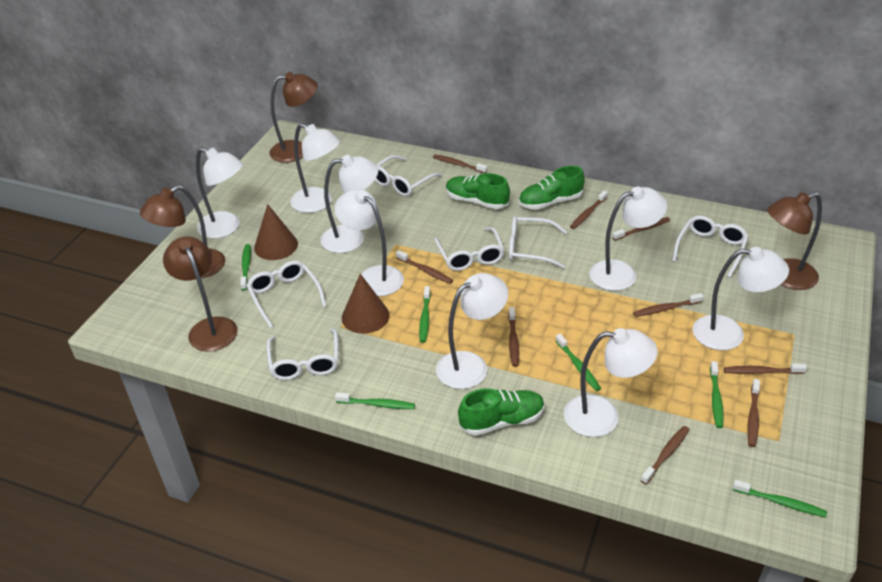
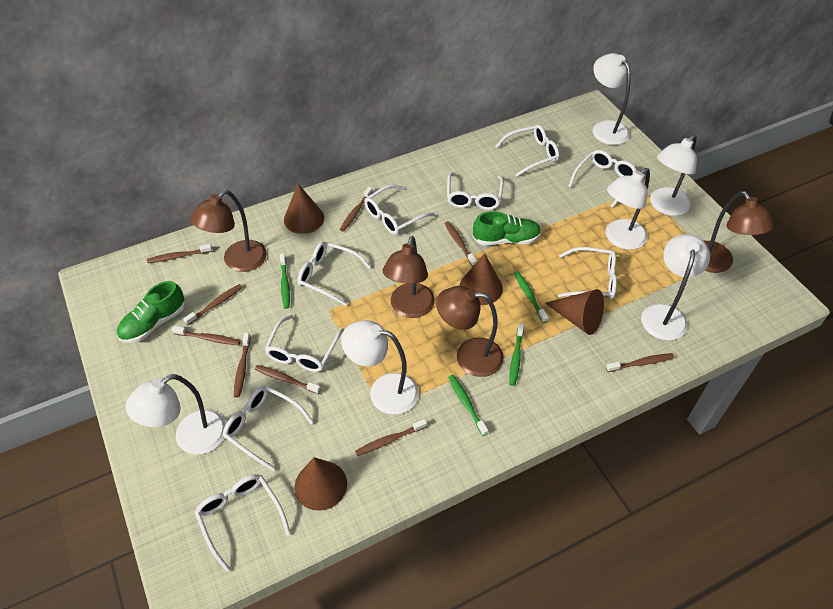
brown cone: 2 -> 4
green shoe: 3 -> 2
green toothbrush: 6 -> 4
white glasses: 6 -> 9
white lamp: 8 -> 6

